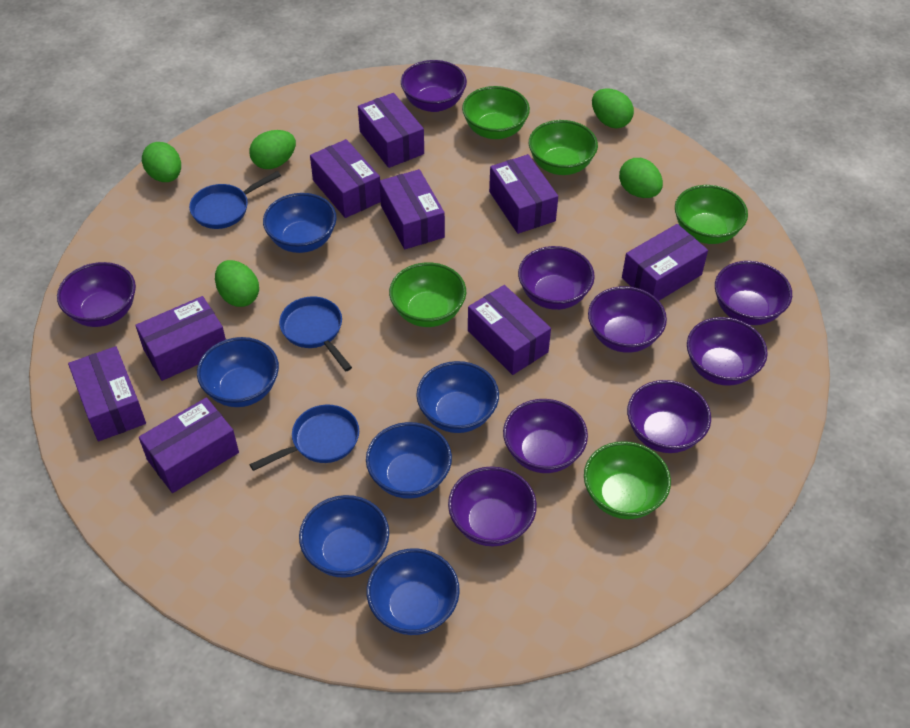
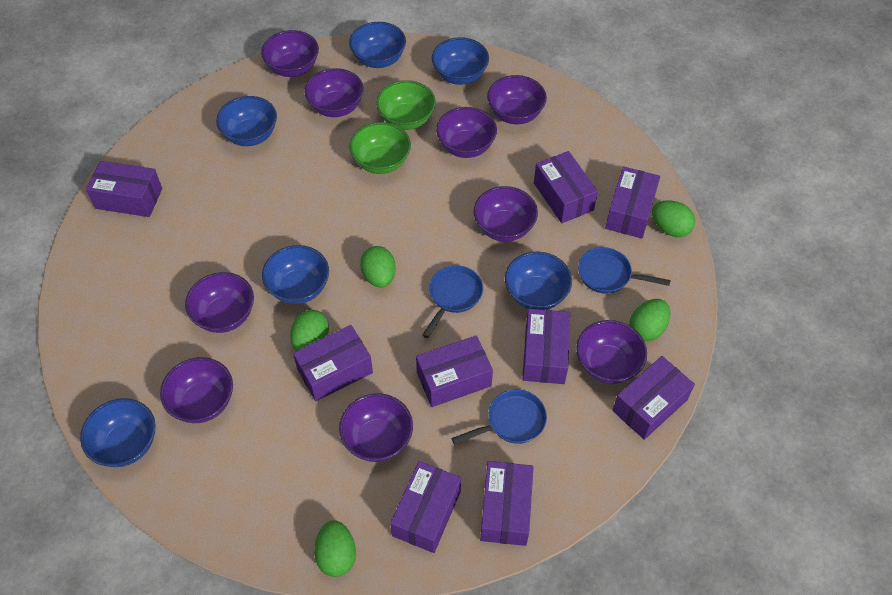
green bowl: 5 -> 2

